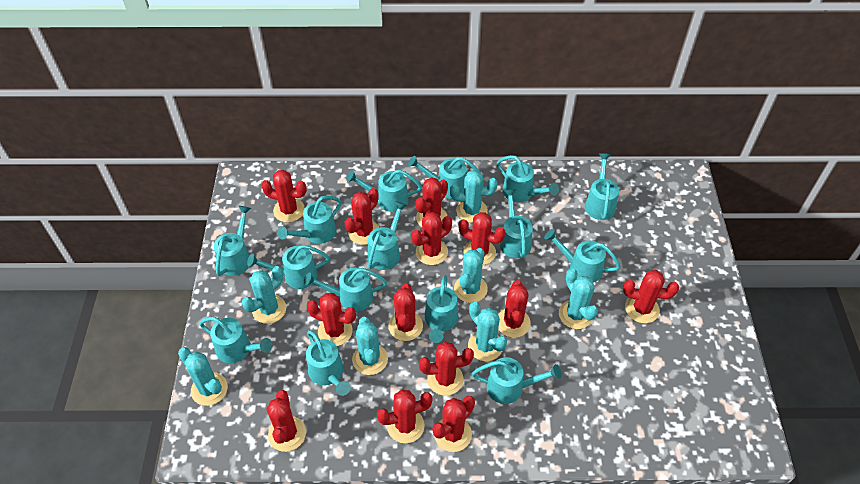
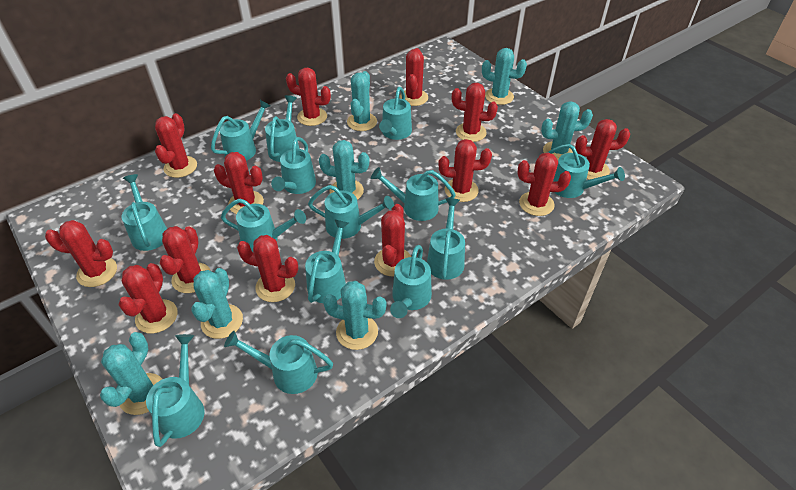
turquoise watering can: 15 -> 14

